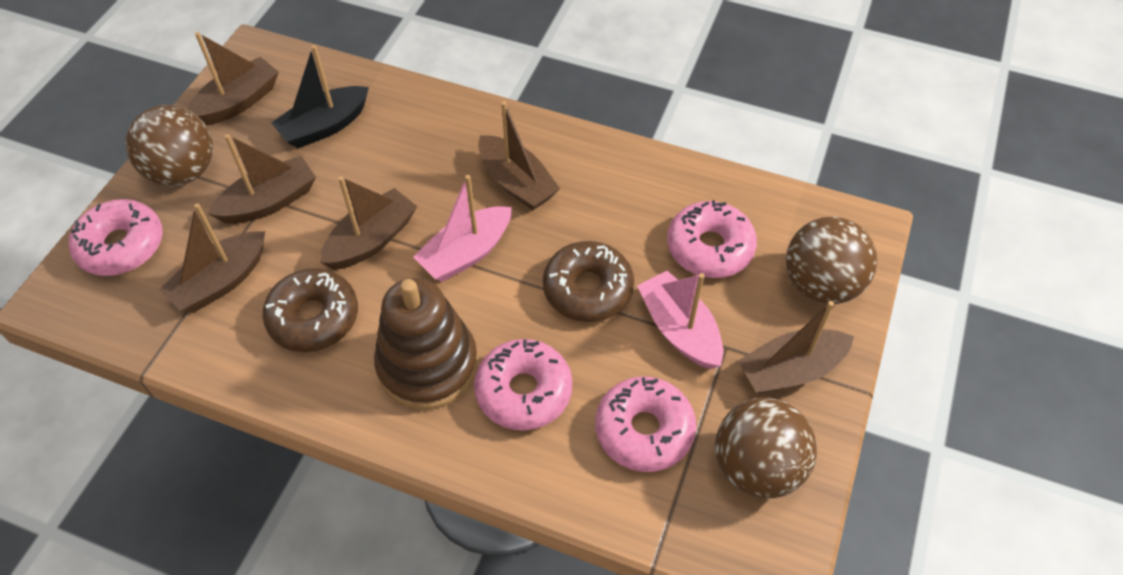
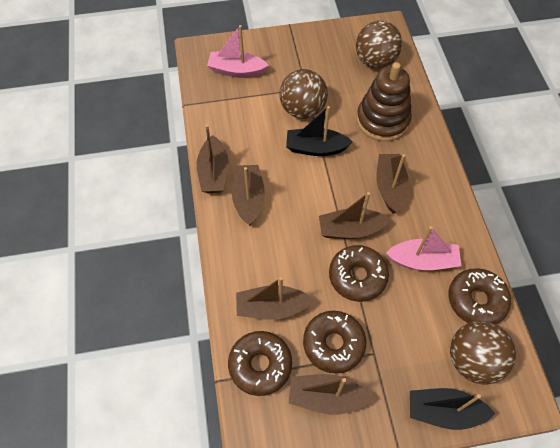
black boat: 1 -> 2
brown donut: 2 -> 4
pink donut: 4 -> 0

